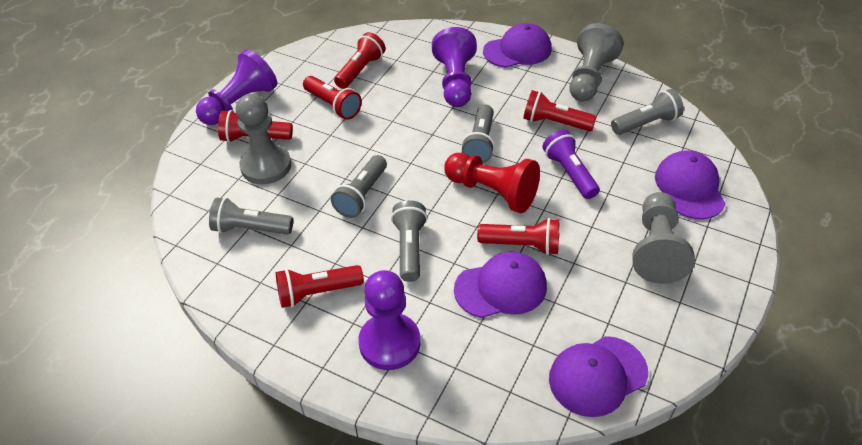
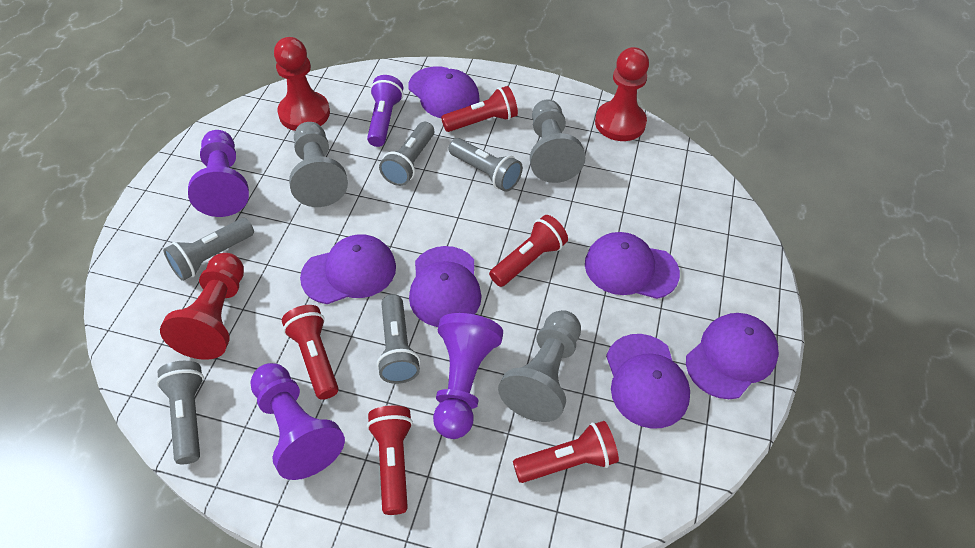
purple cap: 4 -> 6
red flashlight: 6 -> 5
red pawn: 1 -> 3

